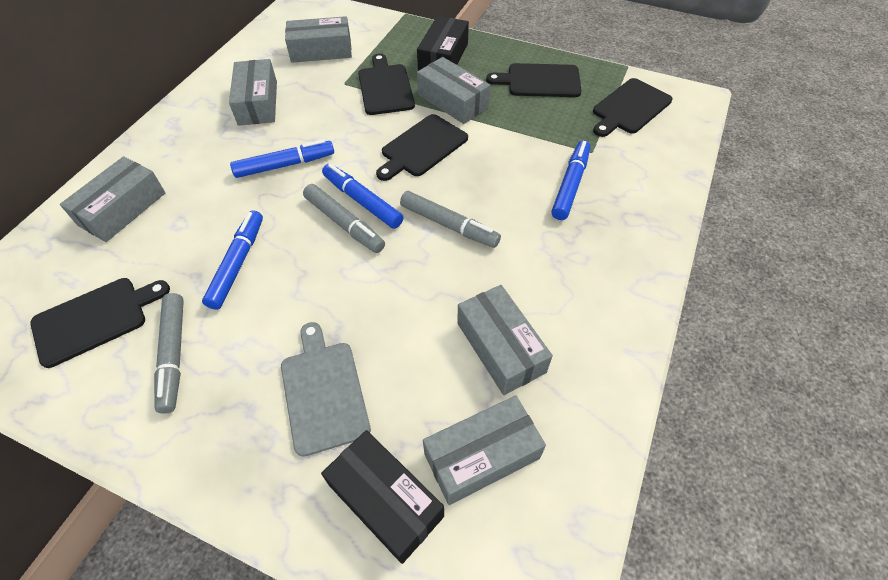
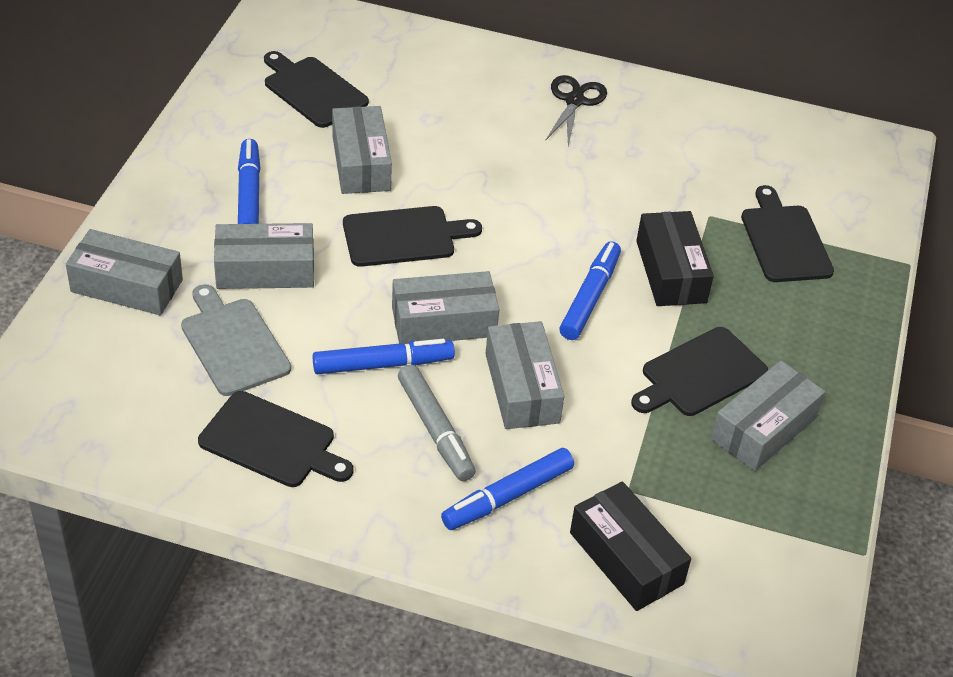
black scissors: 0 -> 1
grey marker: 3 -> 1

